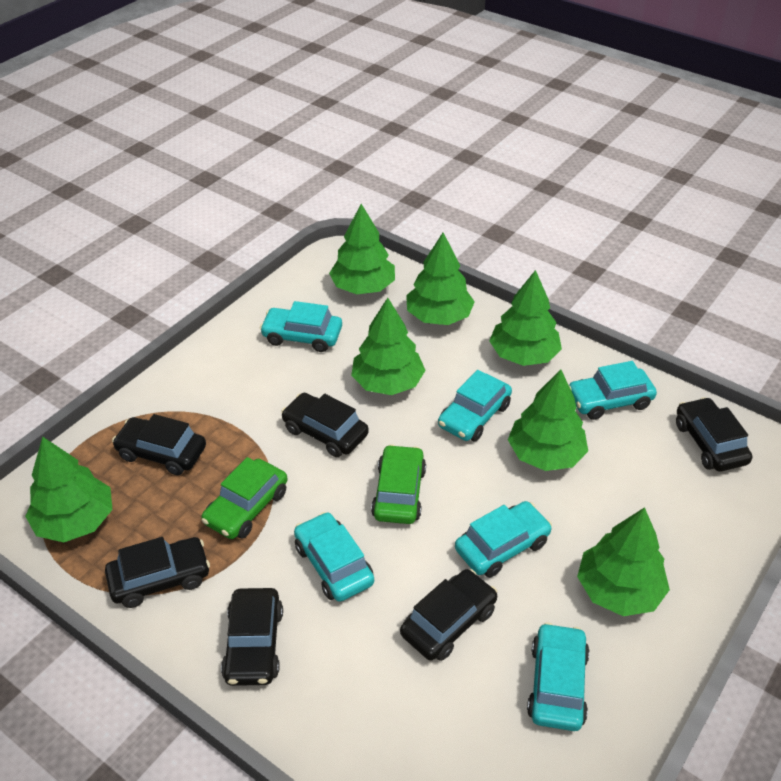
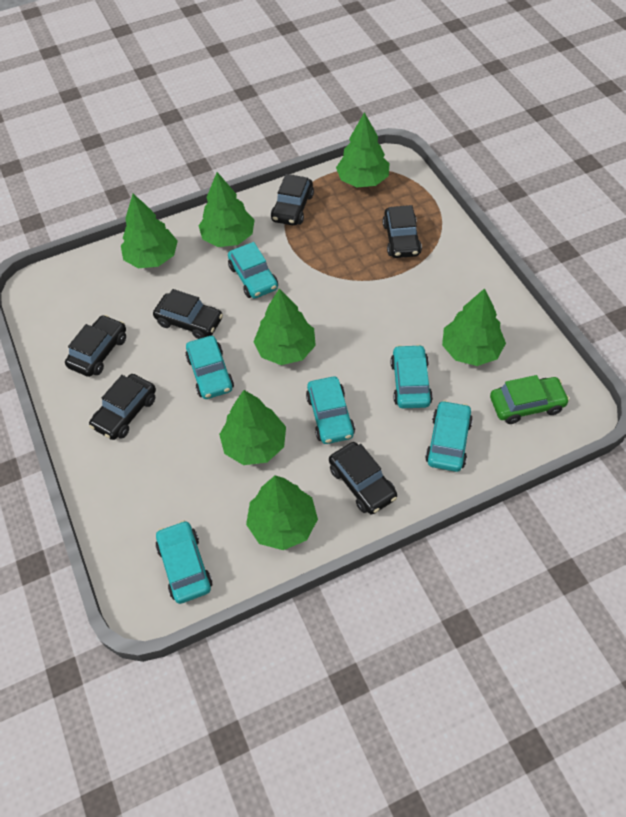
green car: 2 -> 1

